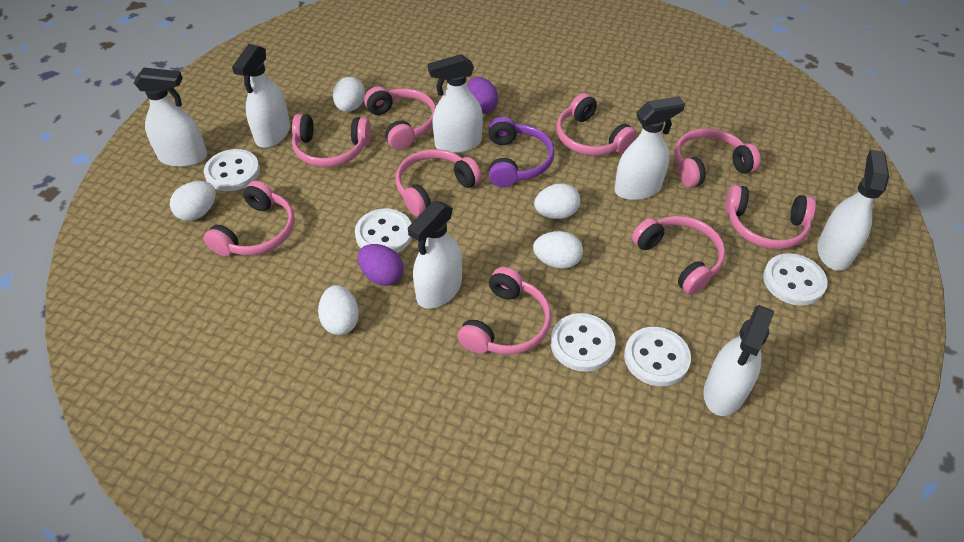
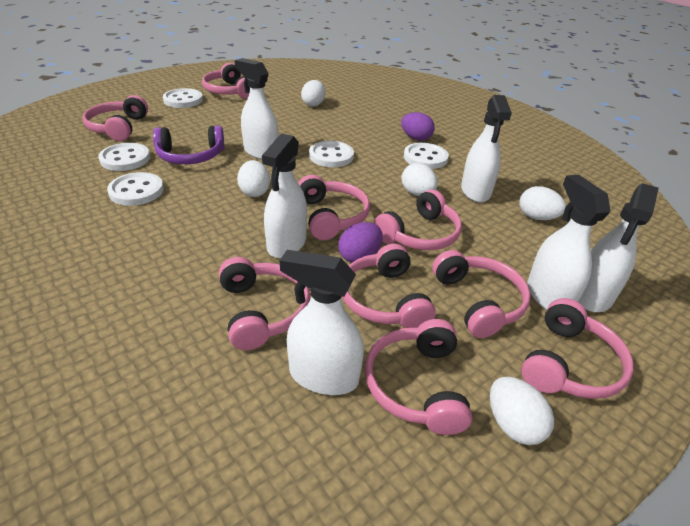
white spray bottle: 7 -> 6

